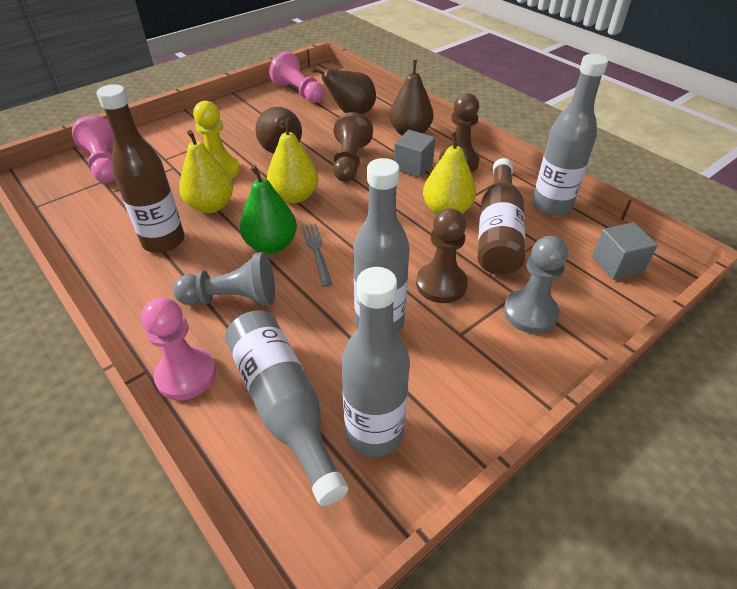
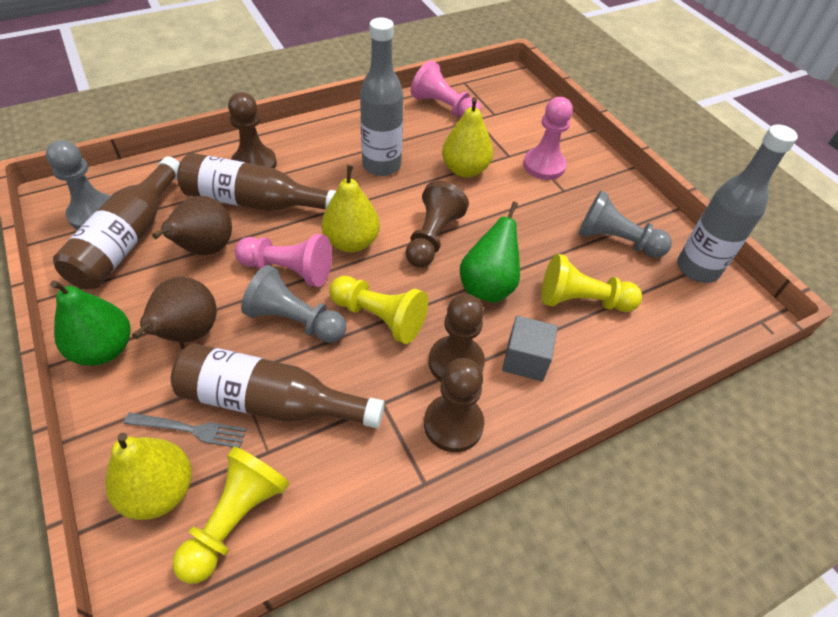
brown bottle: 2 -> 3
brown pawn: 3 -> 4
brown pear: 3 -> 2
green pear: 1 -> 2
grey bottle: 4 -> 2
grey cube: 2 -> 1
grey pawn: 2 -> 3
yellow pawn: 1 -> 3

